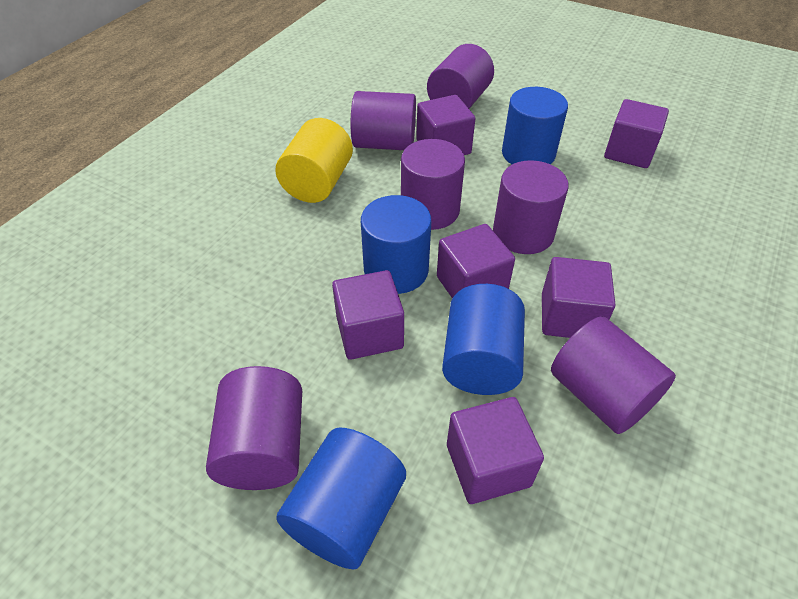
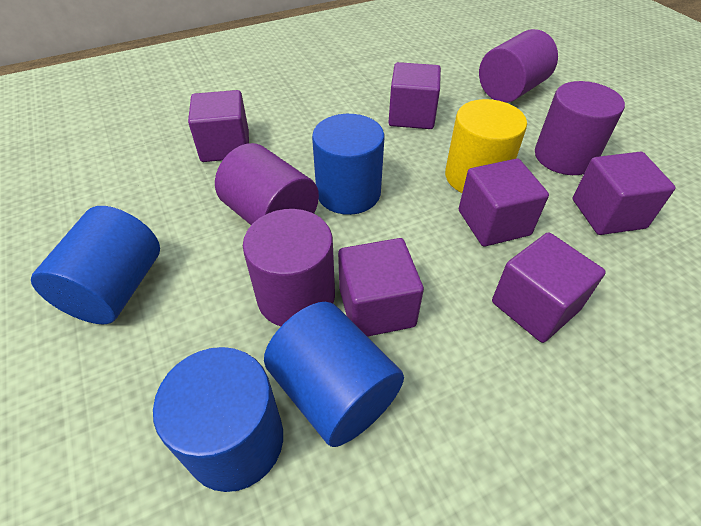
purple cylinder: 6 -> 4

